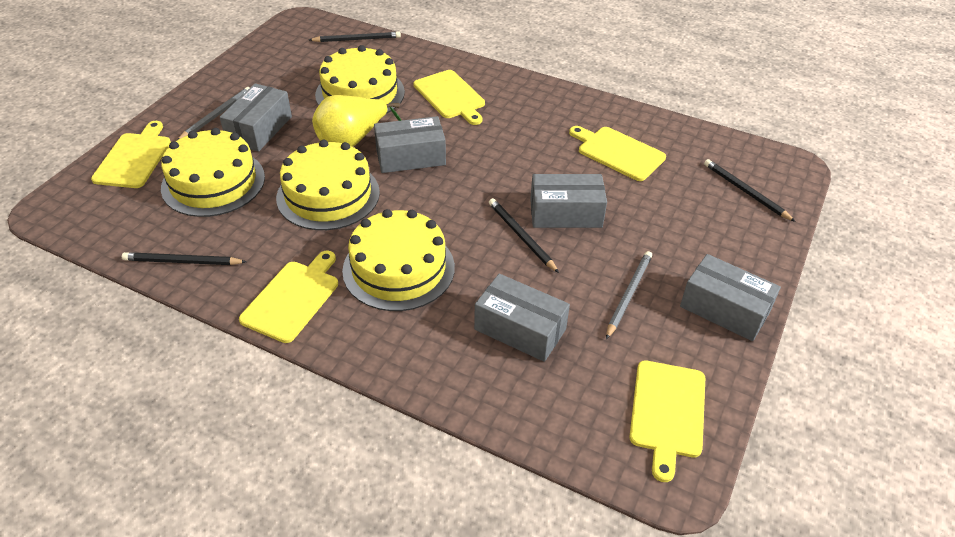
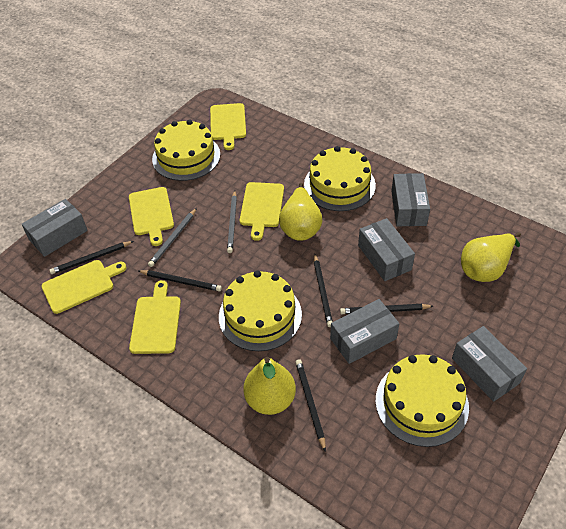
black pencil: 4 -> 5
yellow pear: 1 -> 3

